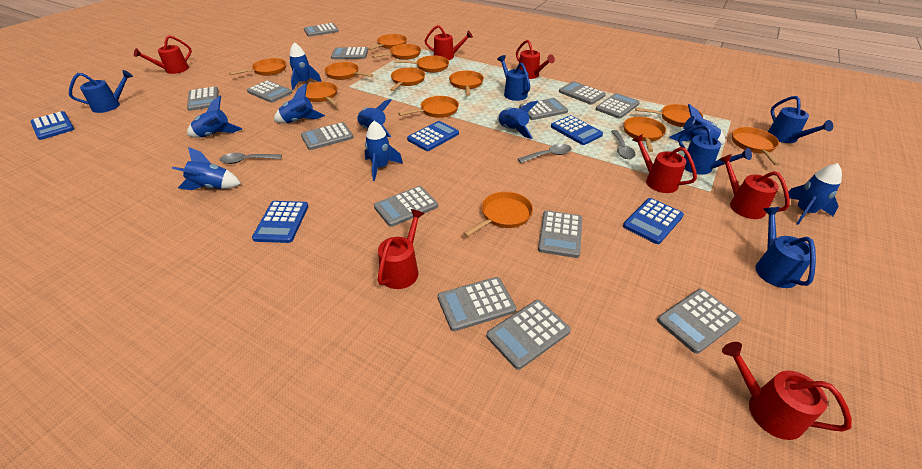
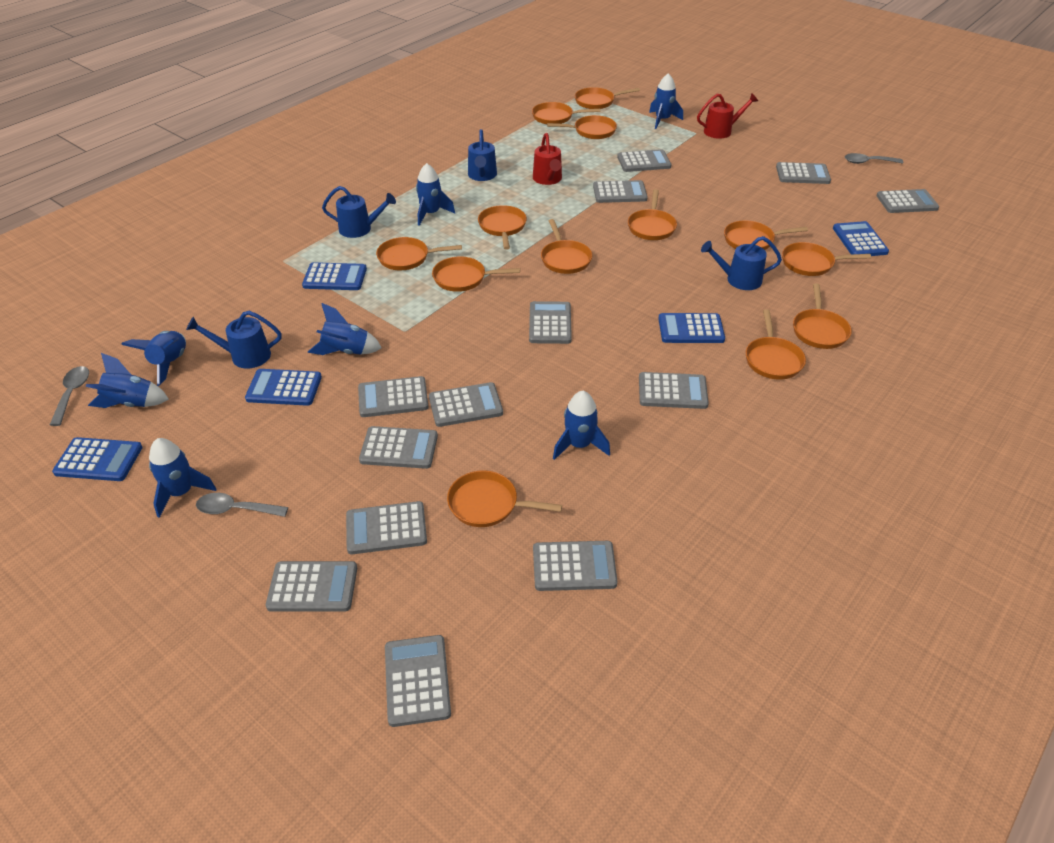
blue rocket: 9 -> 7
blue watering can: 5 -> 4
red watering can: 7 -> 2

